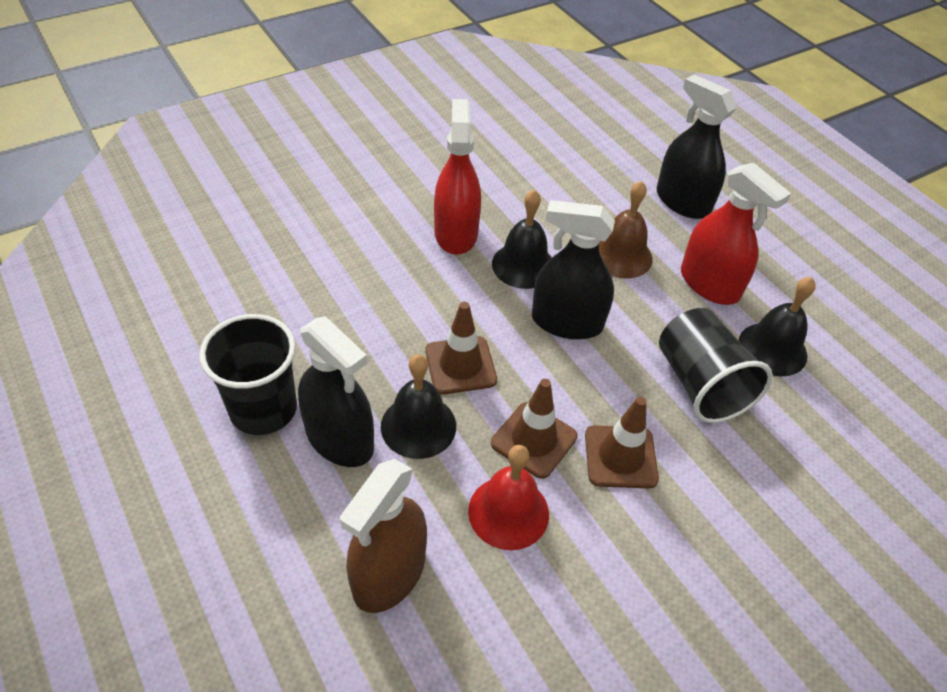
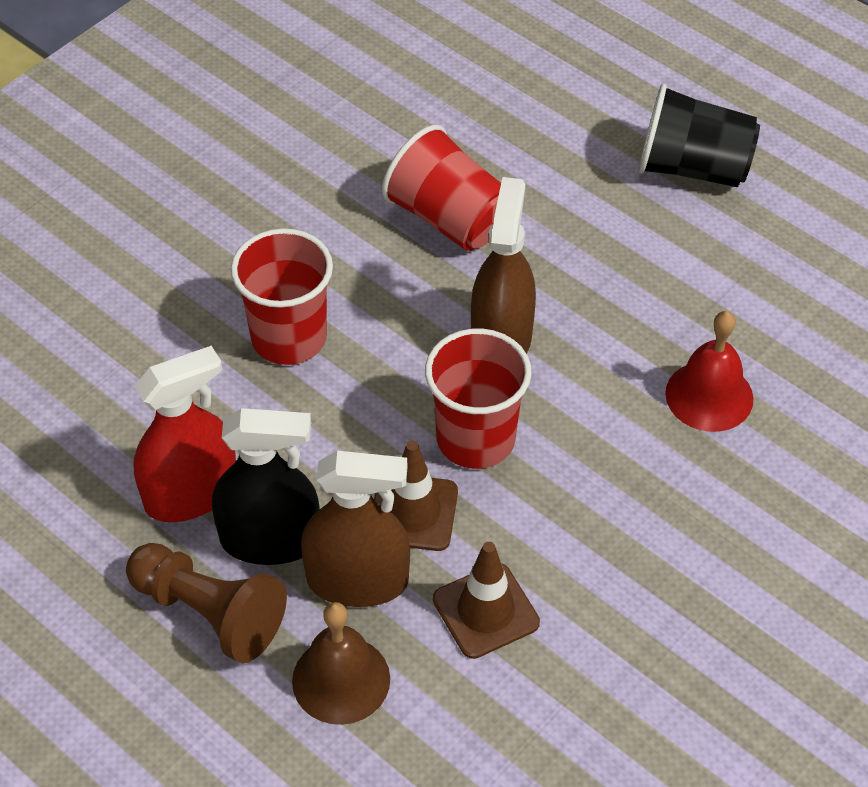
black bell: 3 -> 0
black cup: 2 -> 1
black spray bottle: 3 -> 1
brown pawn: 0 -> 1
brown spray bottle: 1 -> 2
brown traffic cone: 3 -> 2
red cup: 0 -> 3
red spray bottle: 2 -> 1

